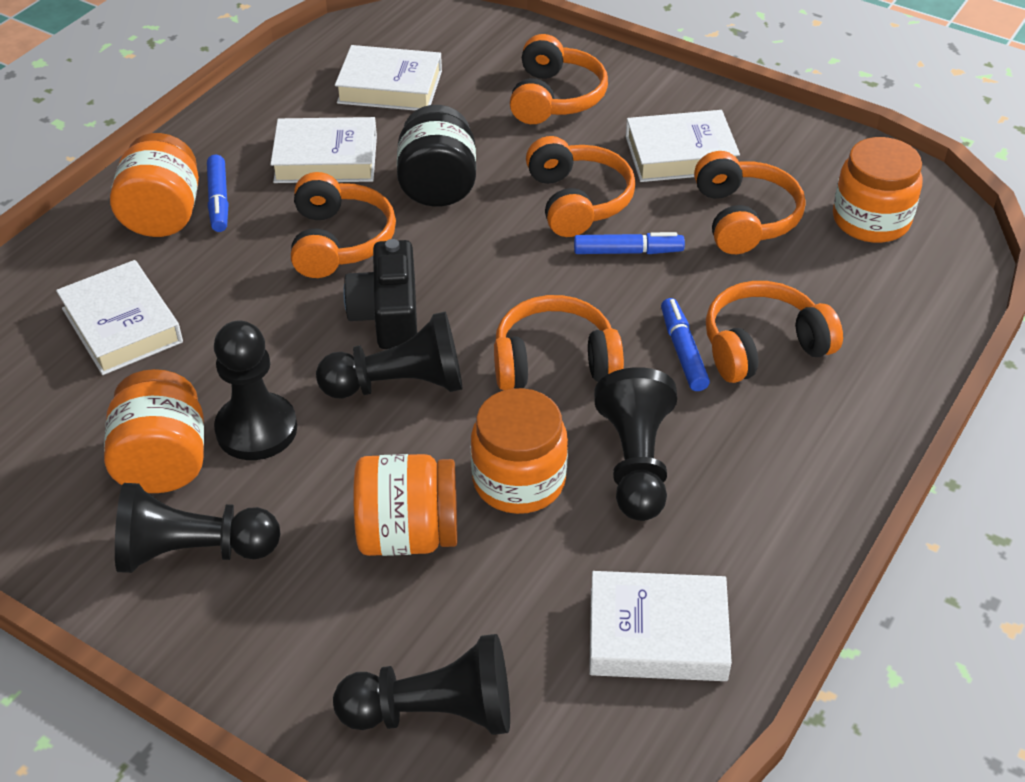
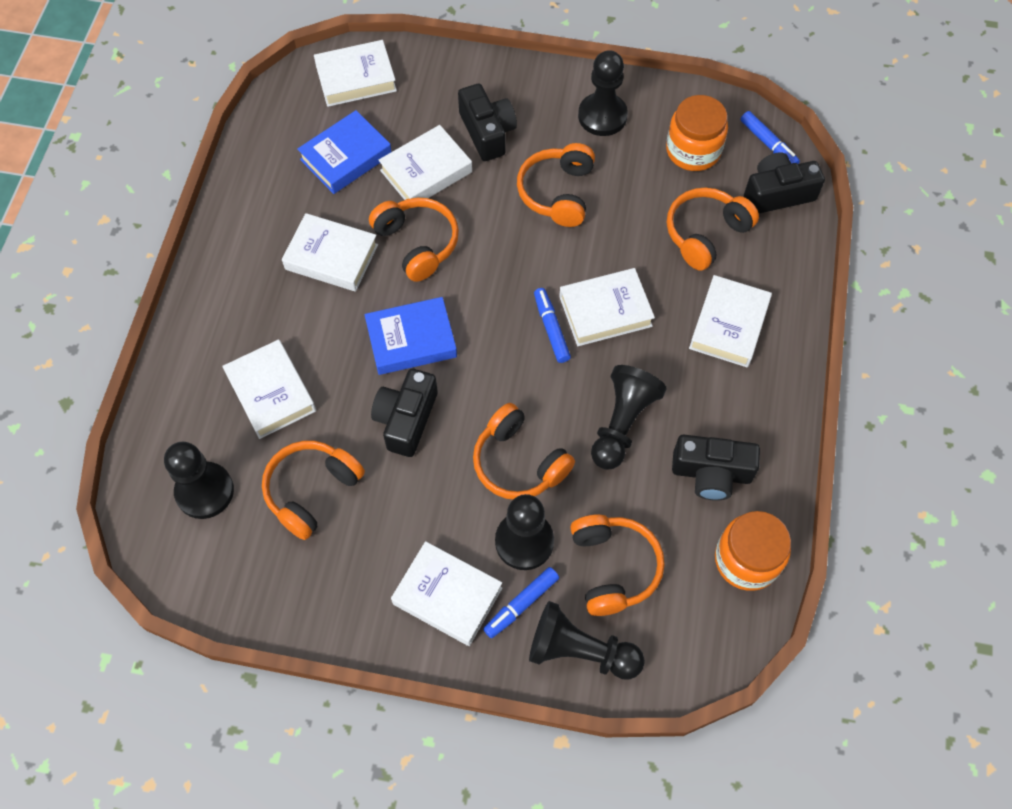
black camera: 1 -> 4
black jar: 1 -> 0
blue book: 0 -> 2
orange jar: 5 -> 2
white book: 5 -> 7

